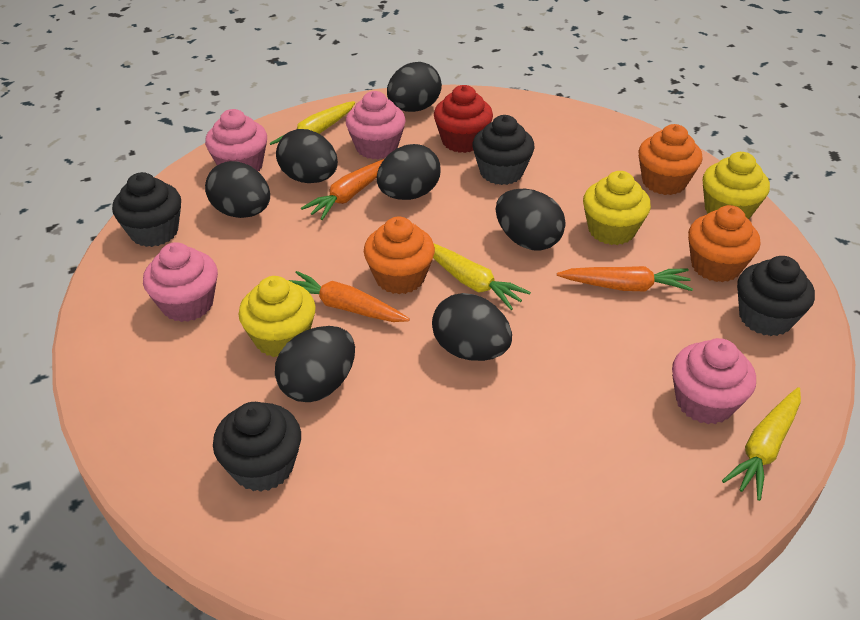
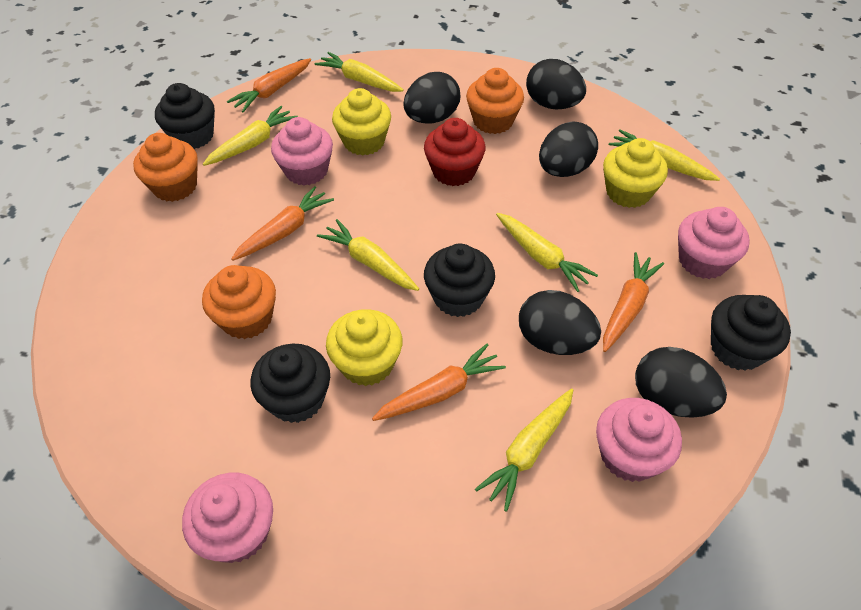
black egg: 7 -> 5
orange carrot: 3 -> 4
yellow carrot: 3 -> 6

